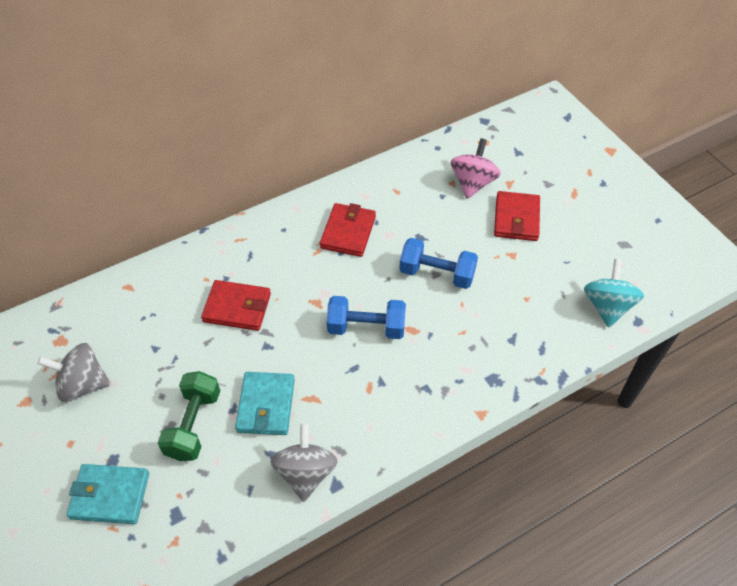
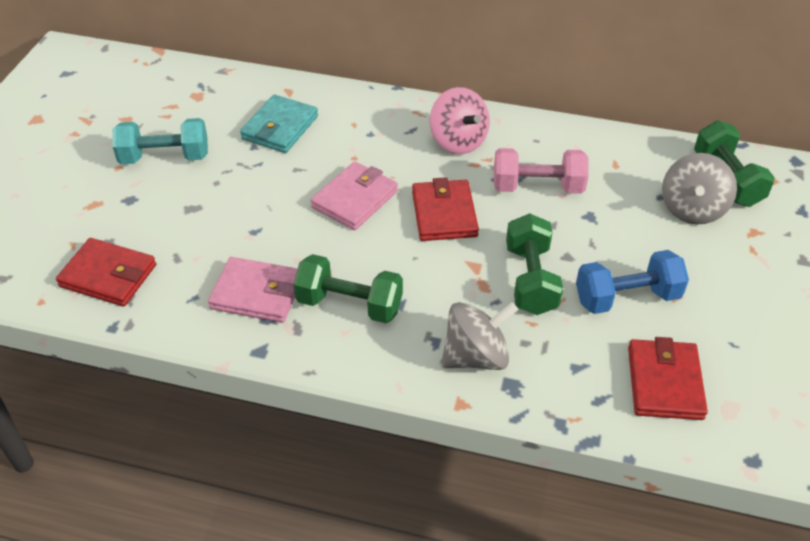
blue dumbbell: 2 -> 1
green dumbbell: 1 -> 3
pink dumbbell: 0 -> 1
pink wallet: 0 -> 2
turquoise dumbbell: 0 -> 1
turquoise spinning top: 1 -> 0
turquoise wallet: 2 -> 1

